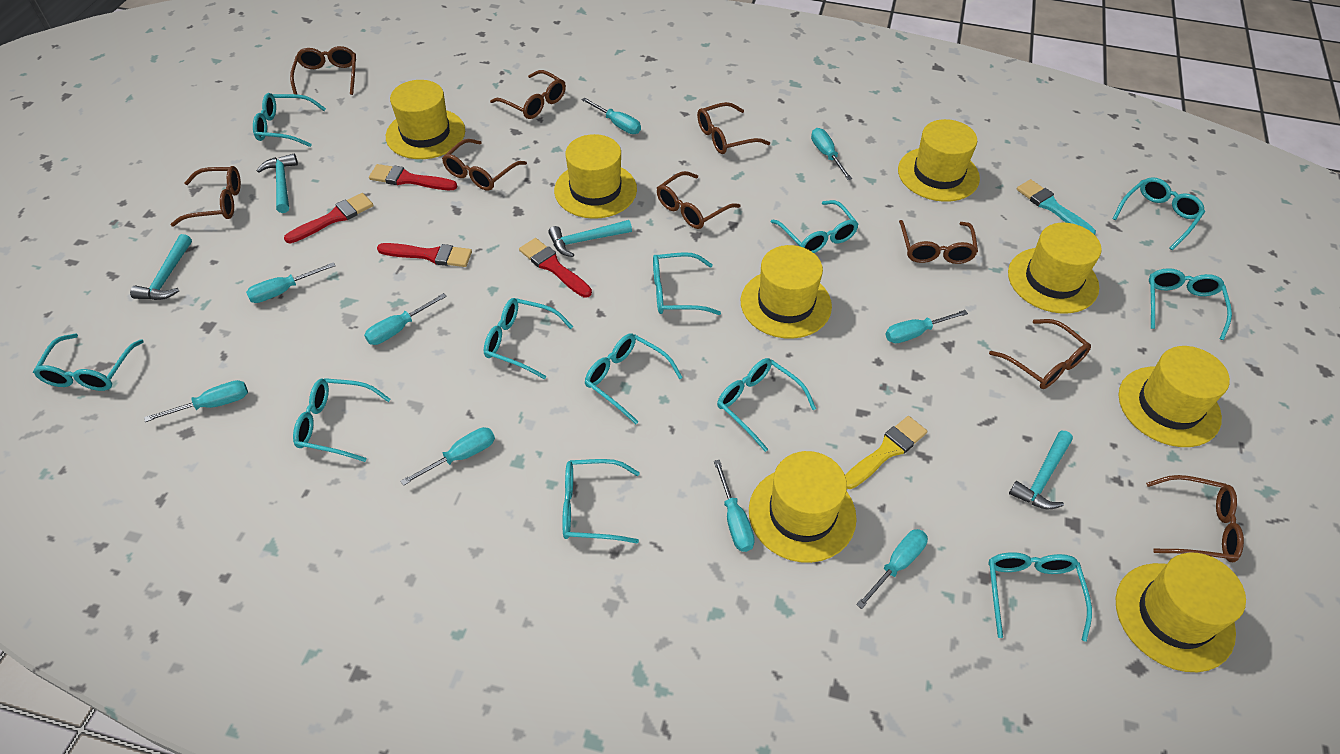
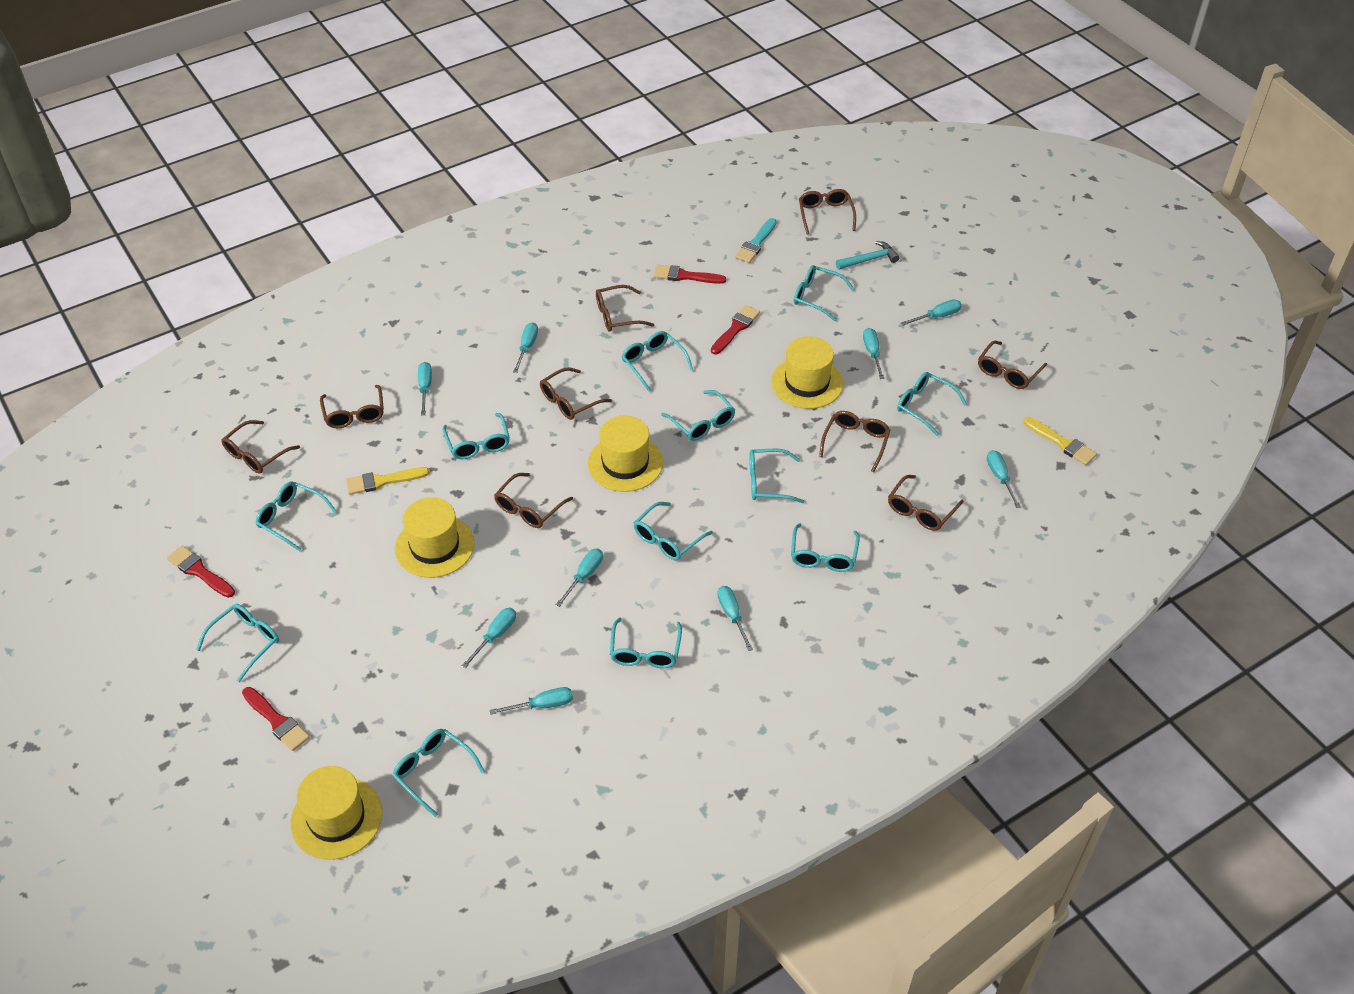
turquoise hammer: 4 -> 1
yellow brush: 1 -> 2
yellow hat: 8 -> 4

